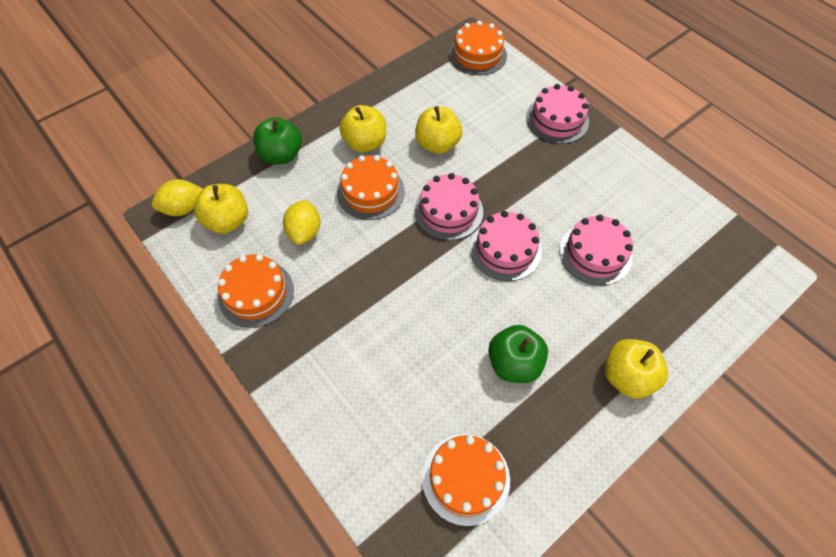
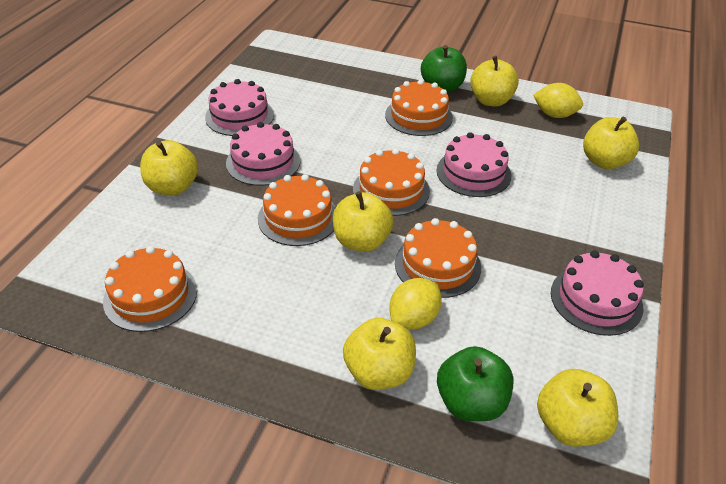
orange cake: 4 -> 5
yellow apple: 4 -> 6

